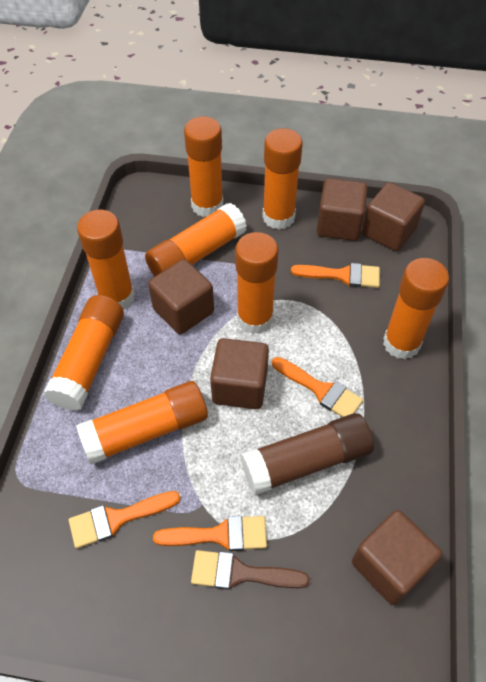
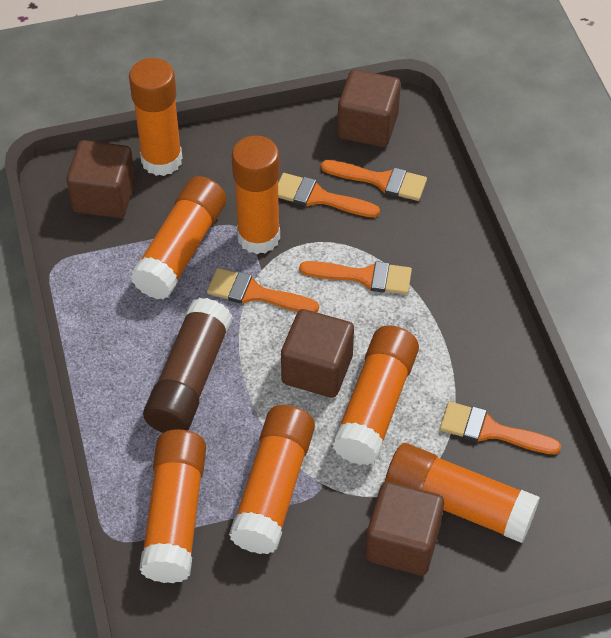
brown brush: 1 -> 0
brown cube: 5 -> 4
orange brush: 4 -> 5
orange glue stick: 8 -> 7

